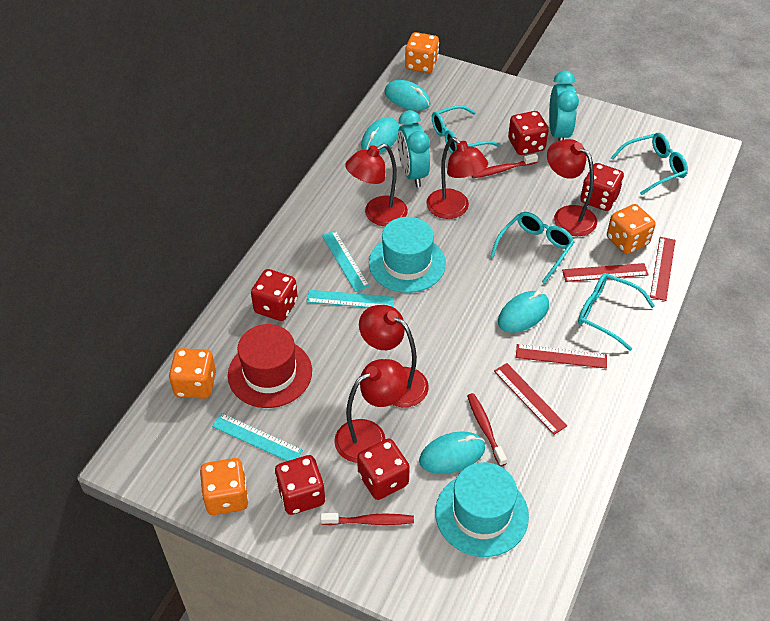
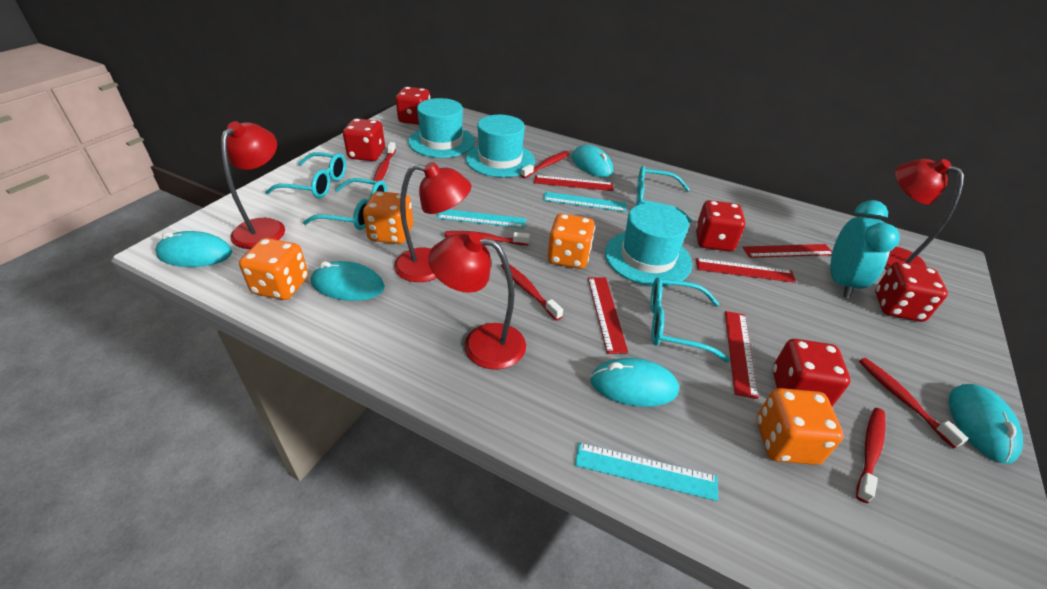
red hat: 1 -> 0
red lamp: 5 -> 4
red ruler: 4 -> 5
red toothbrush: 3 -> 6
turquoise clock: 2 -> 1
turquoise hat: 2 -> 3
turquoise mouse: 4 -> 5

